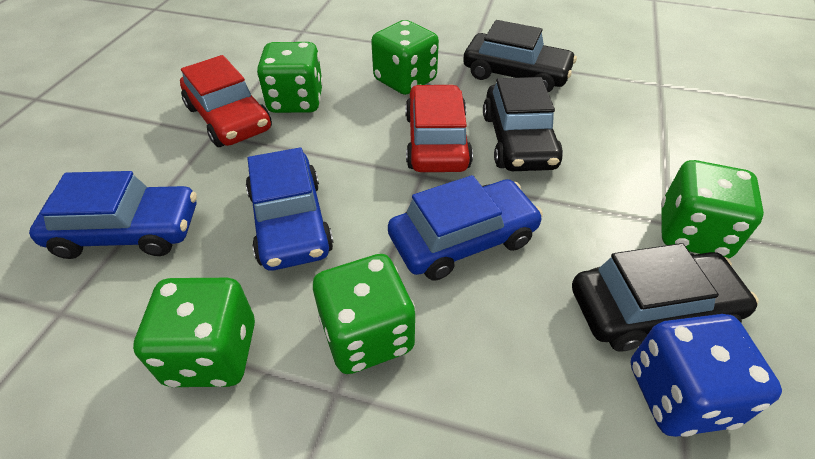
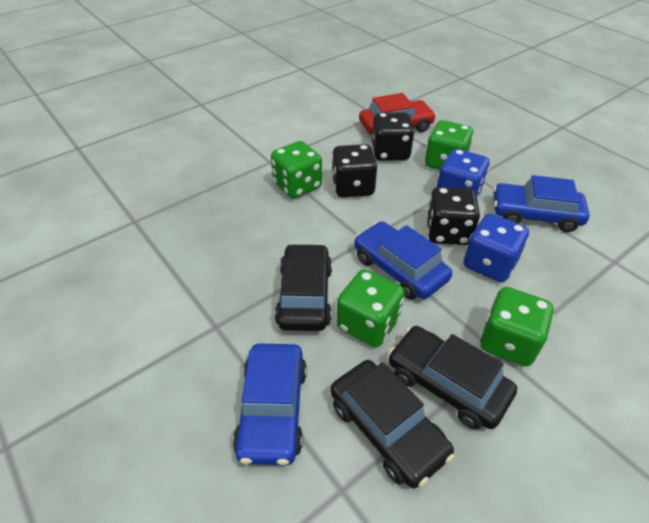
black dice: 0 -> 3
blue dice: 1 -> 2
green dice: 5 -> 4
red car: 2 -> 1

